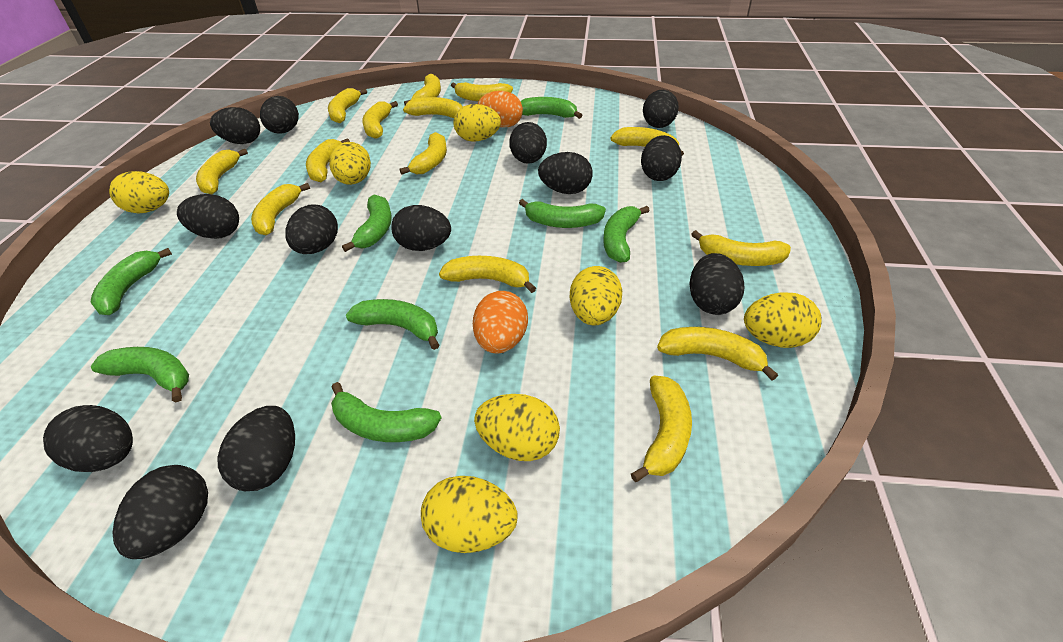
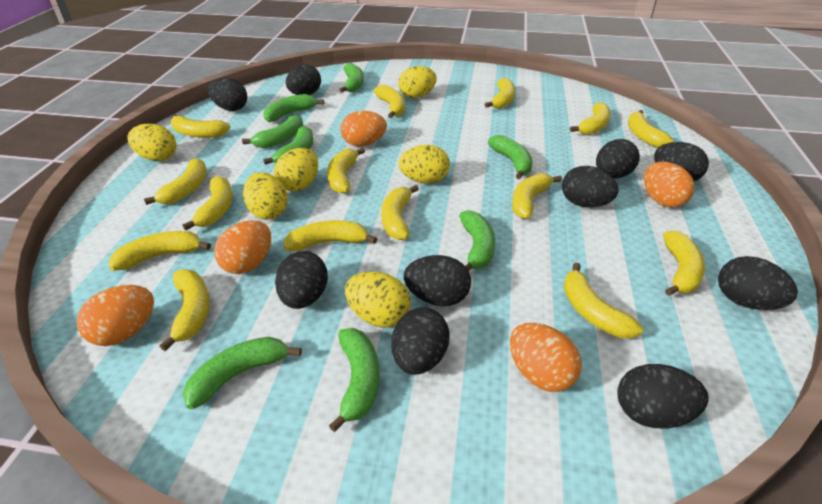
black egg: 13 -> 10
orange egg: 2 -> 5
yellow banana: 14 -> 15
yellow egg: 7 -> 6

